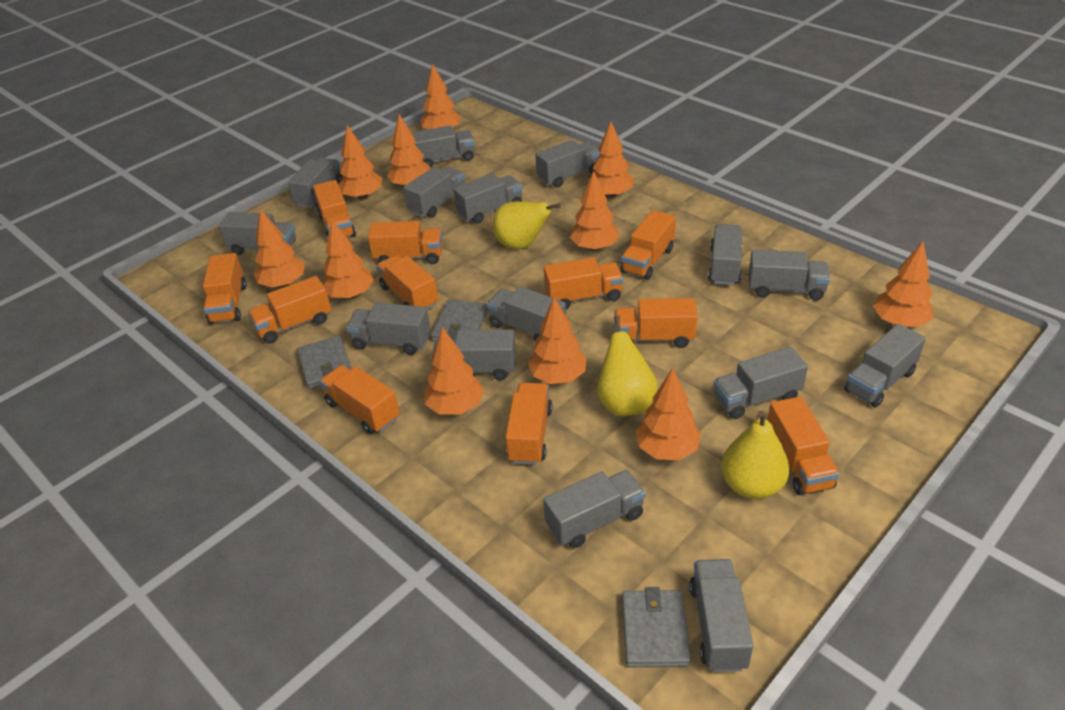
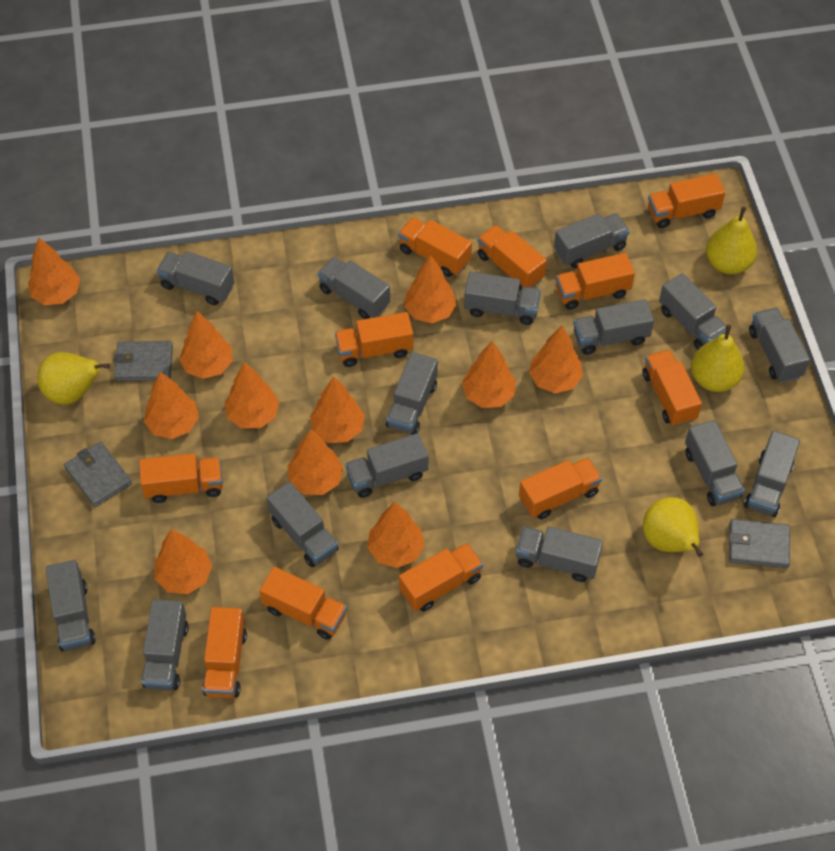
yellow pear: 3 -> 4

